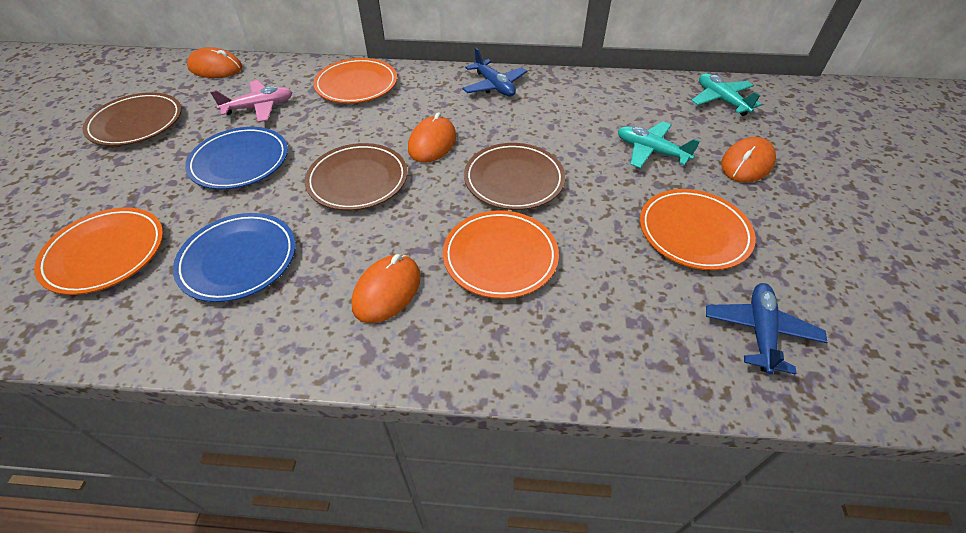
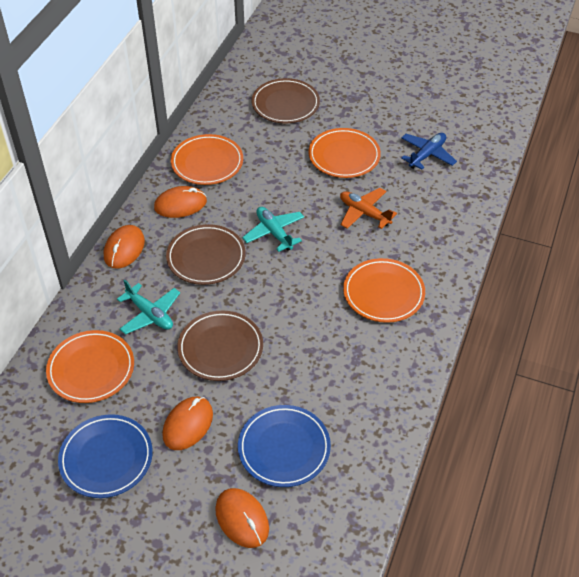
blue plane: 2 -> 1
orange plane: 0 -> 1
pink plane: 1 -> 0

